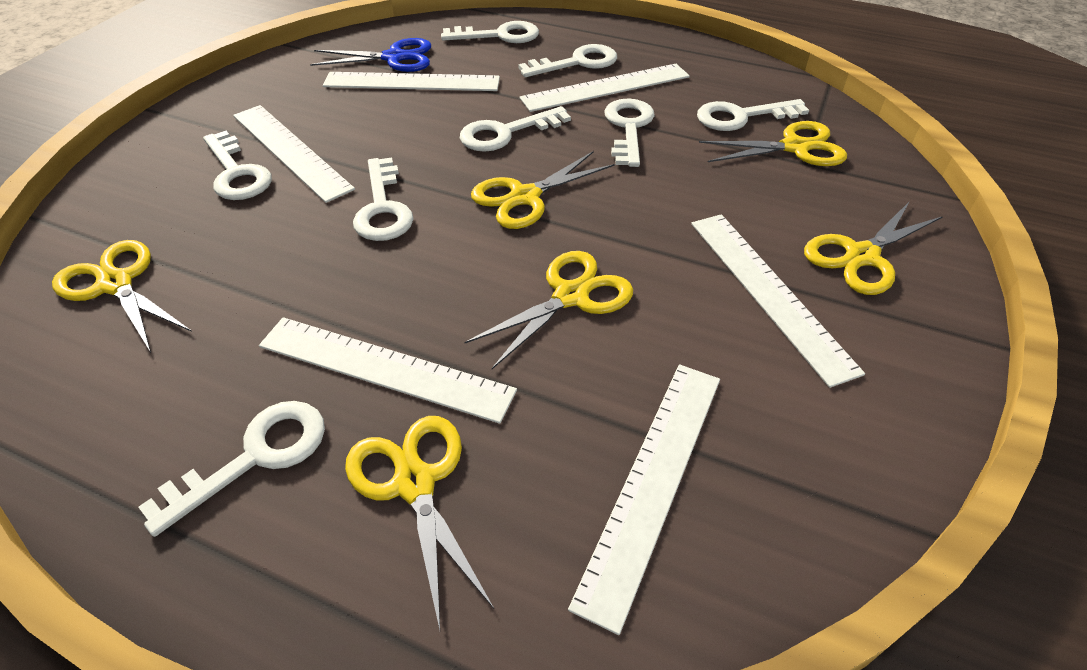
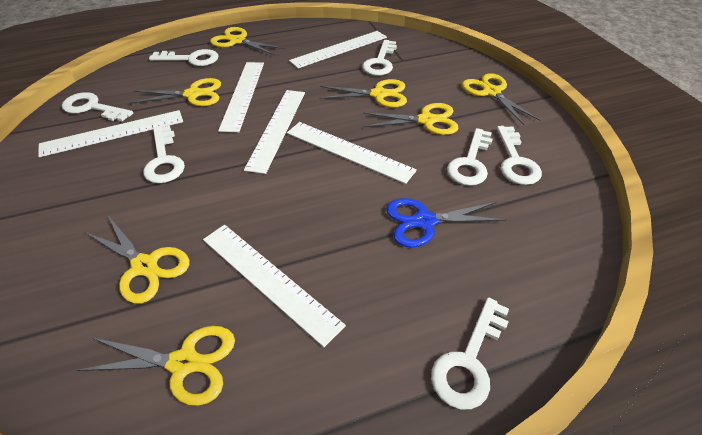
white key: 8 -> 7
yellow scissors: 6 -> 7

